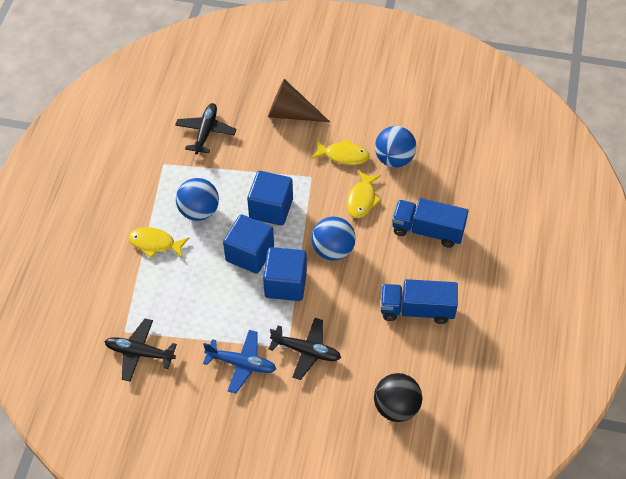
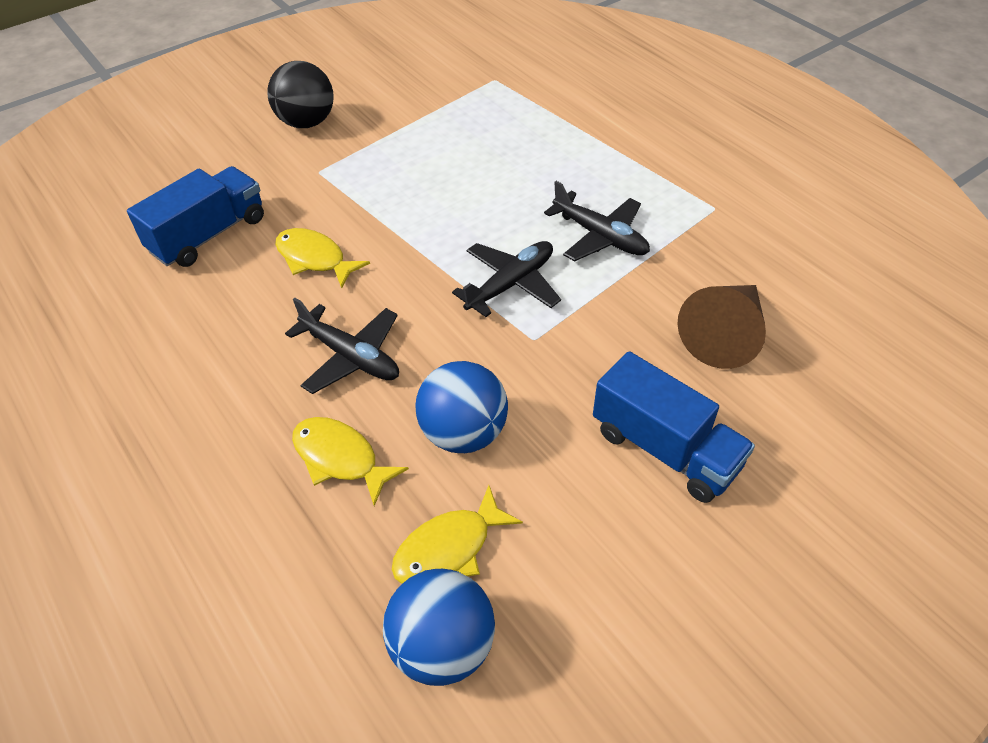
blue ball: 3 -> 2
blue cube: 3 -> 0
blue plane: 1 -> 0

